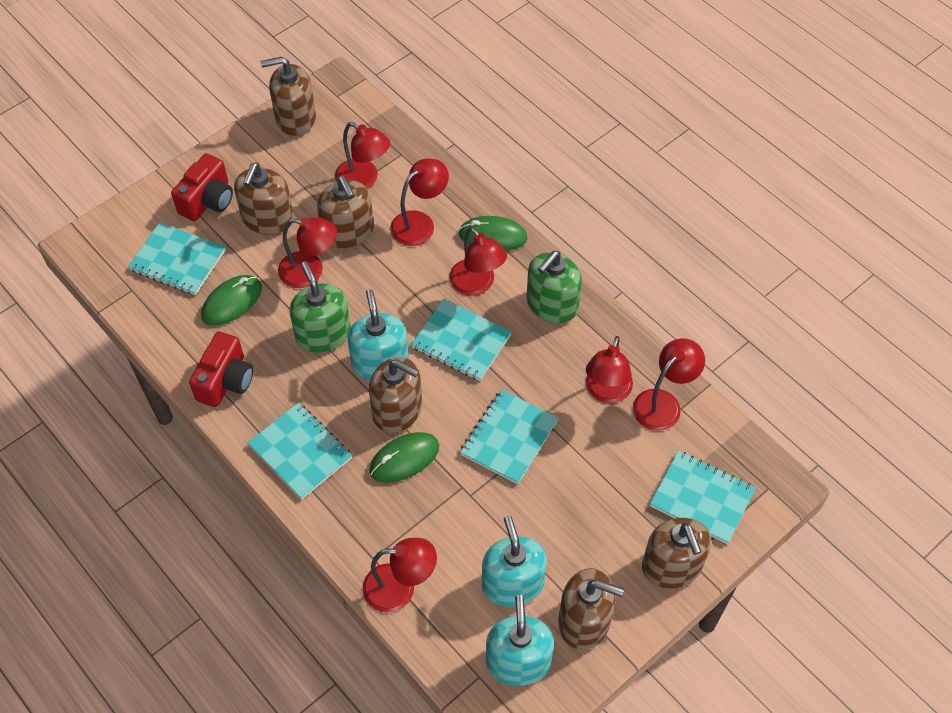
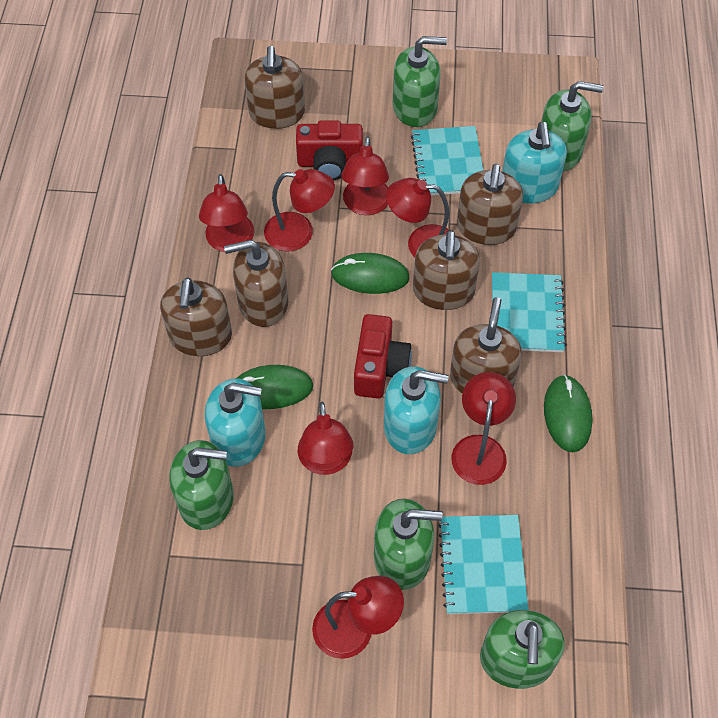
green soap dispenser: 2 -> 5
turquoise notebook: 5 -> 3

